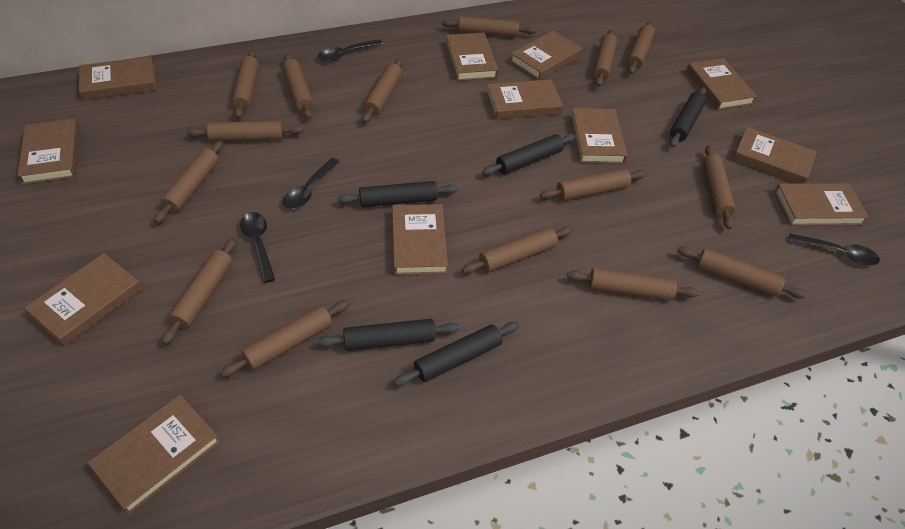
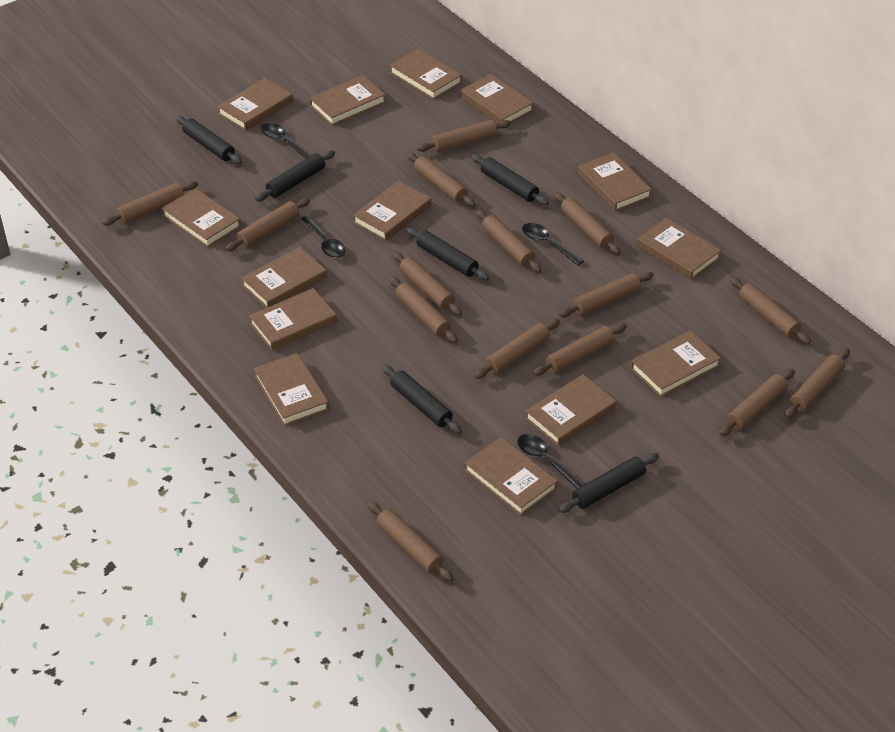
black rolling pin: 5 -> 6
brown book: 12 -> 14

